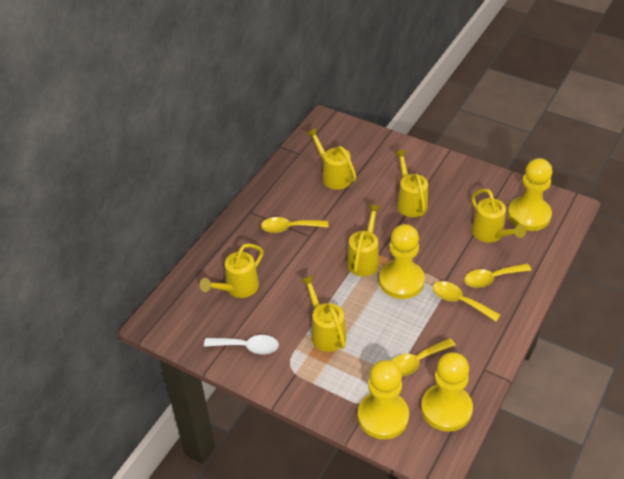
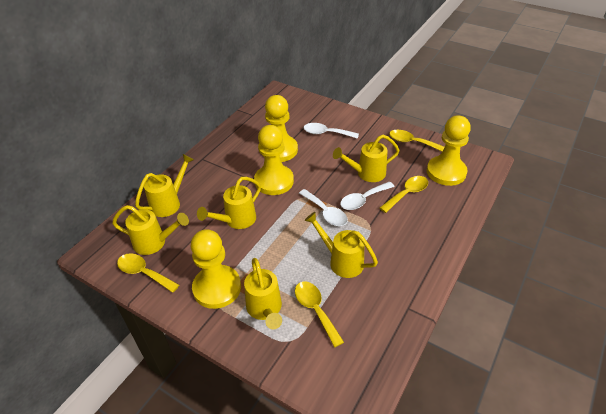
white spoon: 1 -> 3

